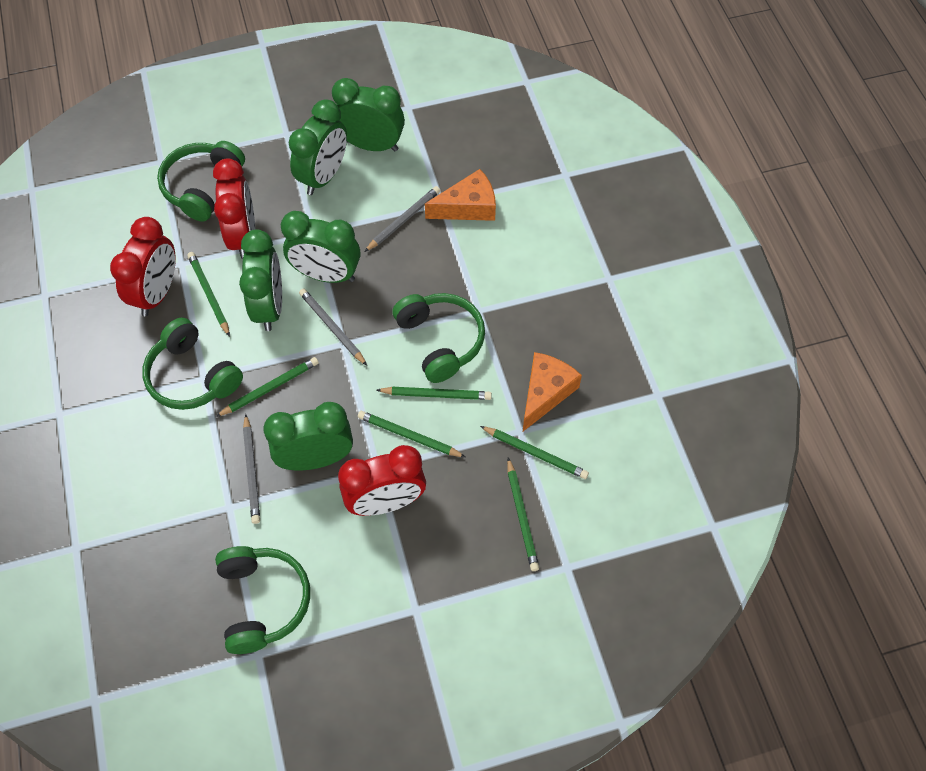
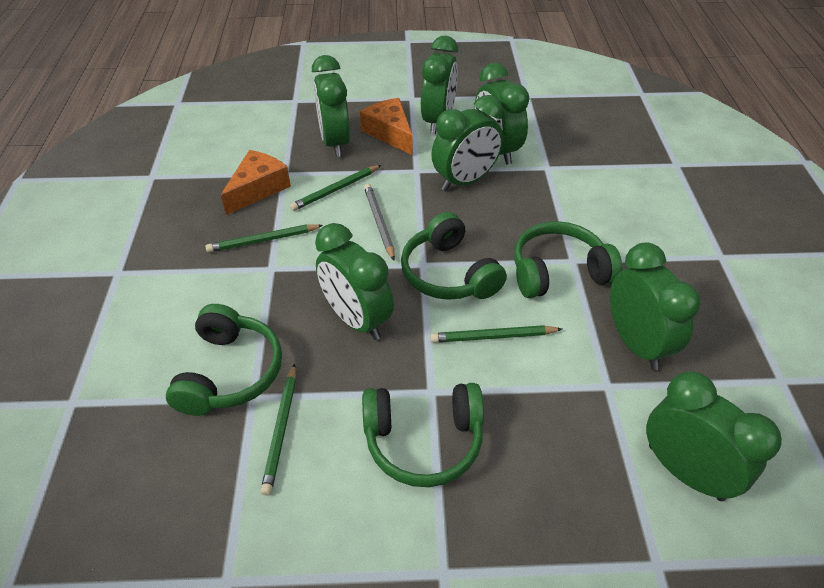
green clock: 5 -> 7
green pencil: 6 -> 4
grey pencil: 3 -> 1
red clock: 3 -> 0

